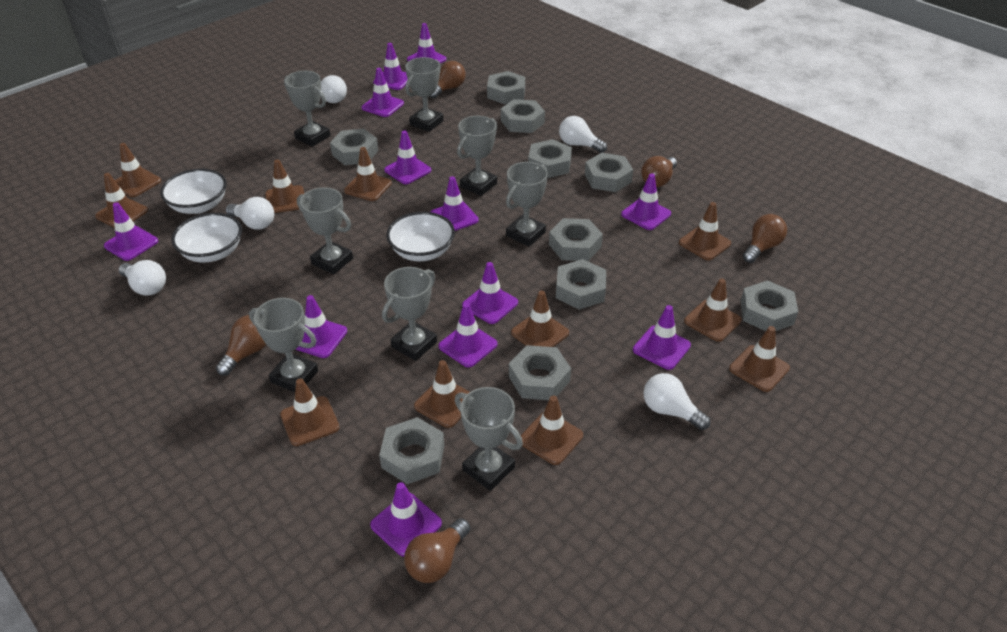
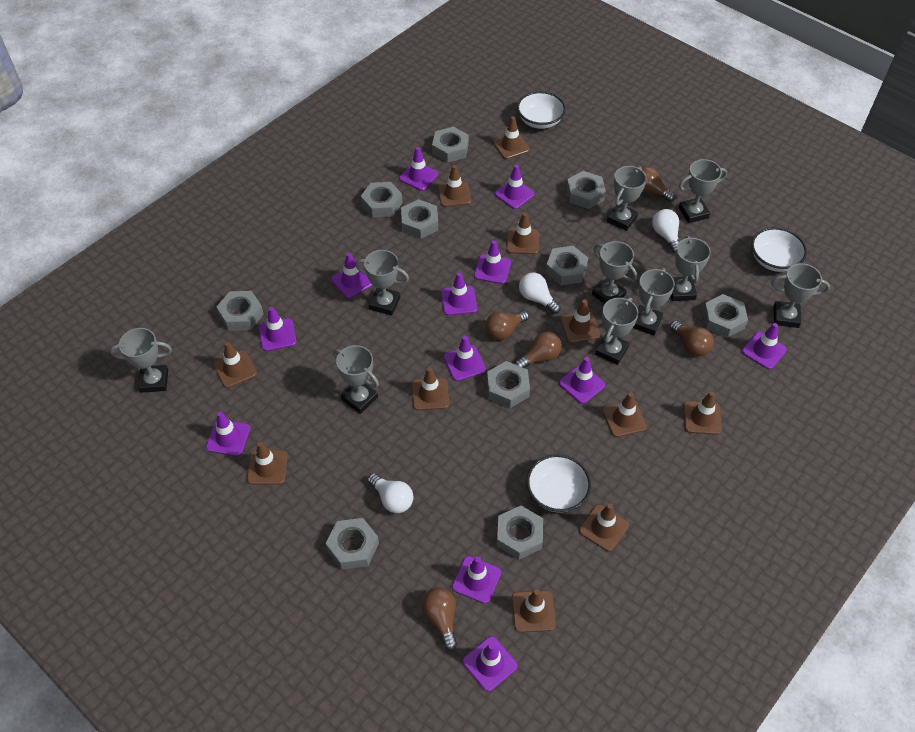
grey trophy: 8 -> 10
white light bulb: 5 -> 3

